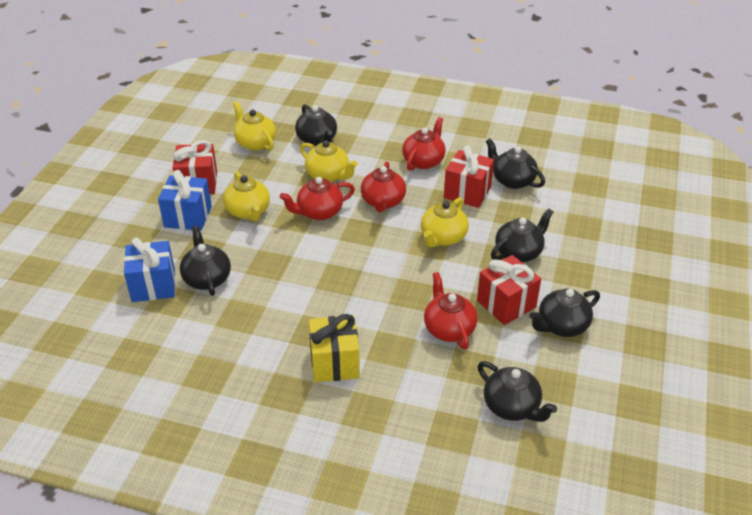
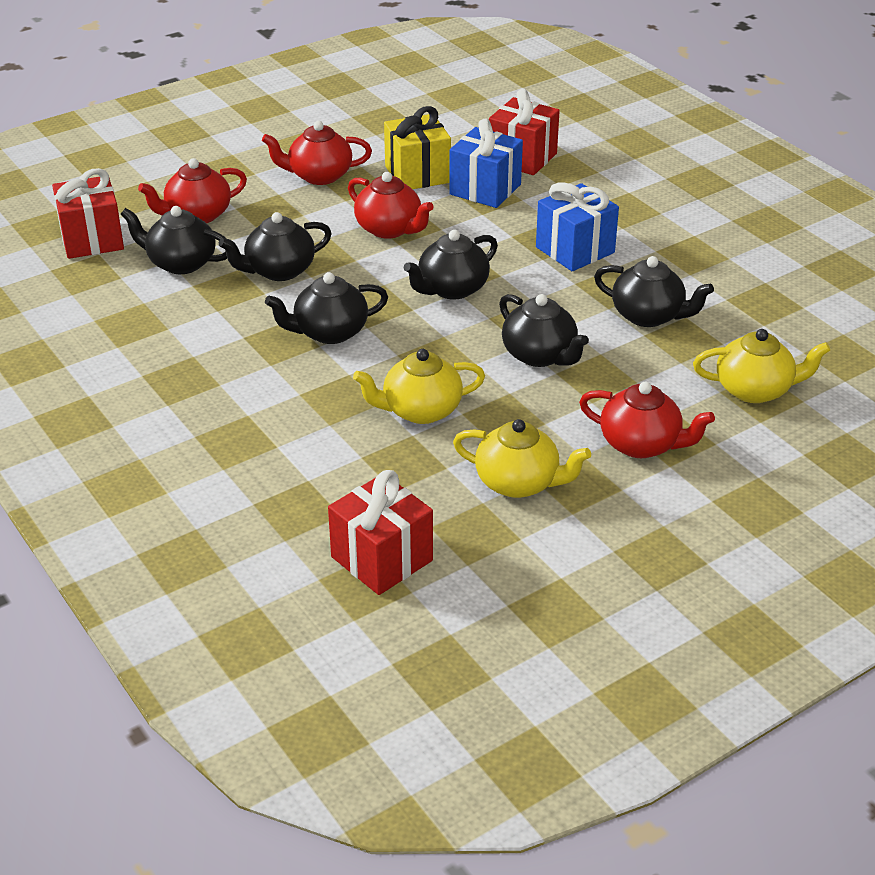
yellow teapot: 4 -> 3

